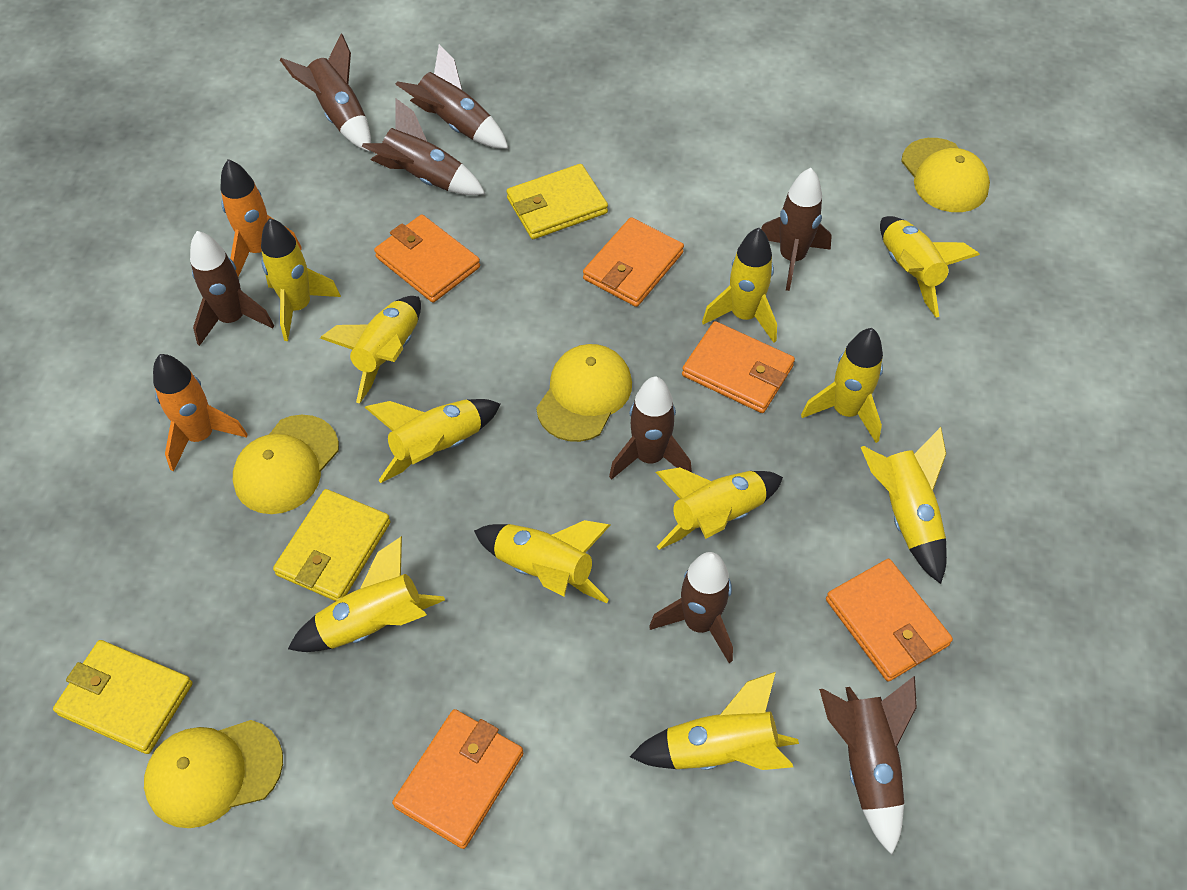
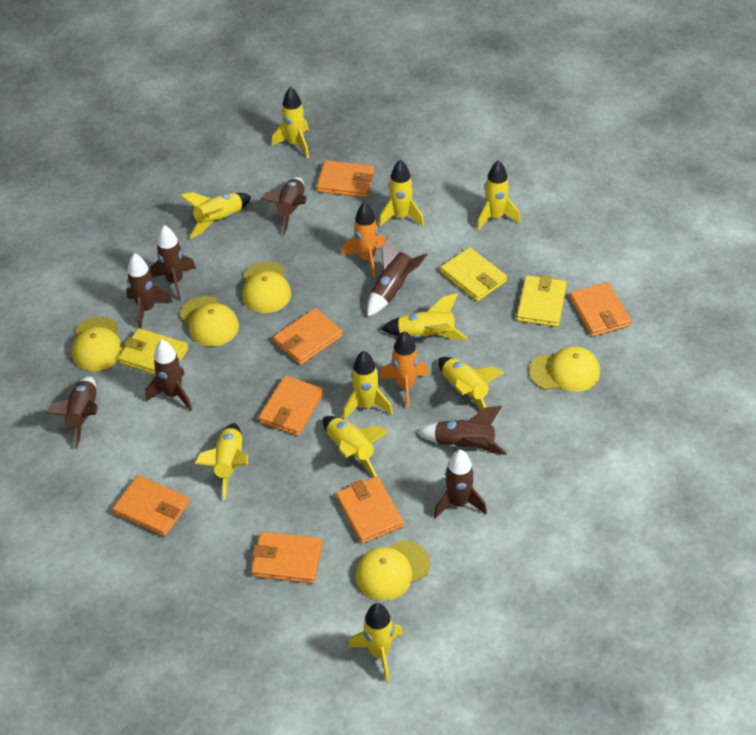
orange wallet: 5 -> 7
yellow cap: 4 -> 5
yellow rocket: 11 -> 10

